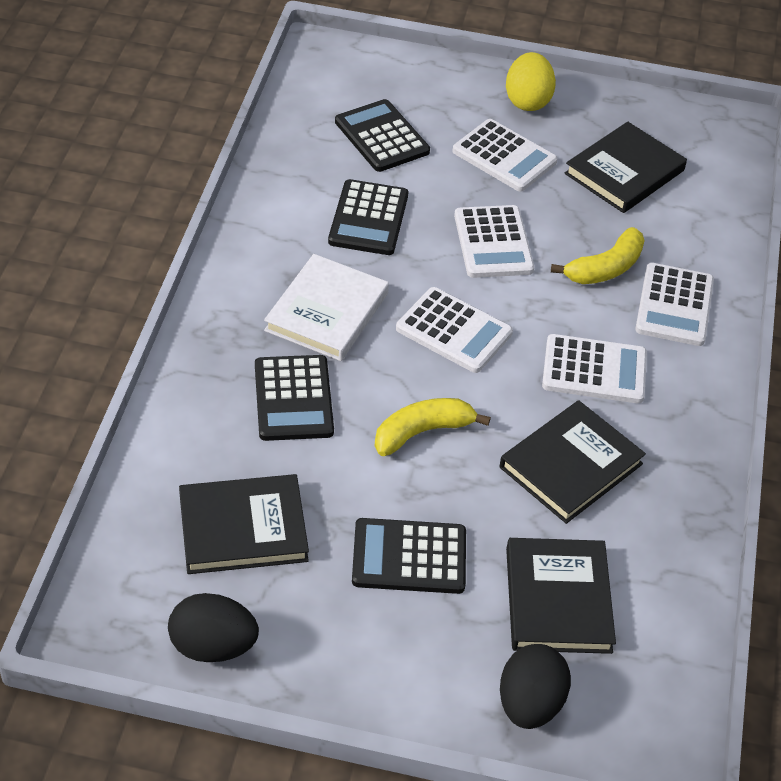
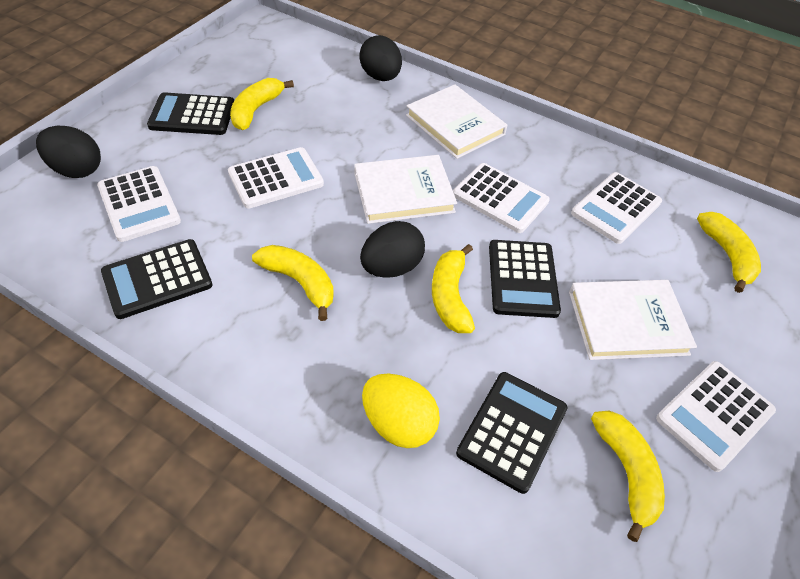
black book: 4 -> 0
black egg: 2 -> 3
white book: 1 -> 3
yellow banana: 2 -> 5

